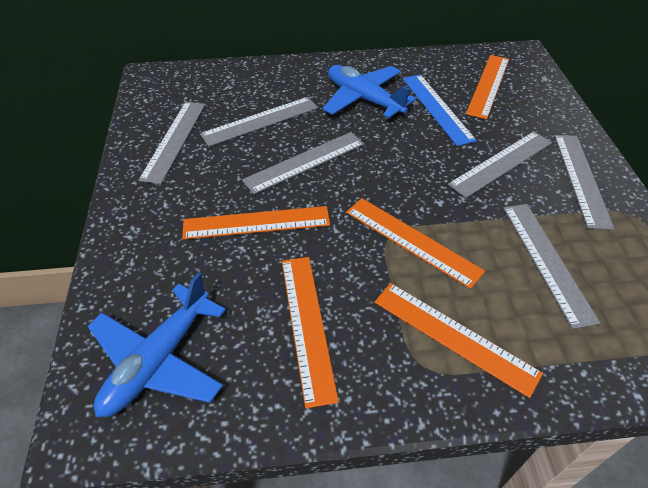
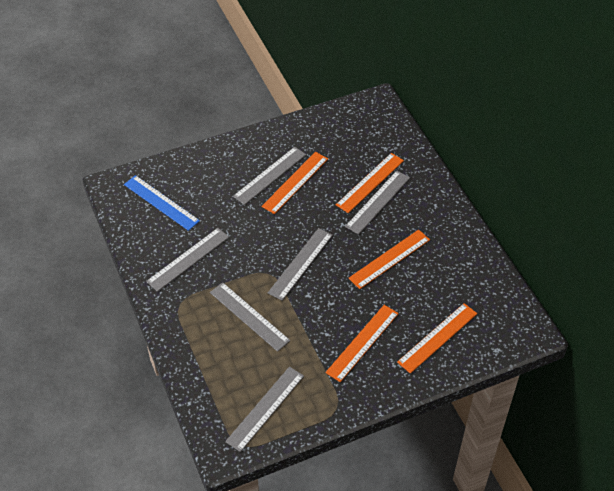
blue plane: 2 -> 0

